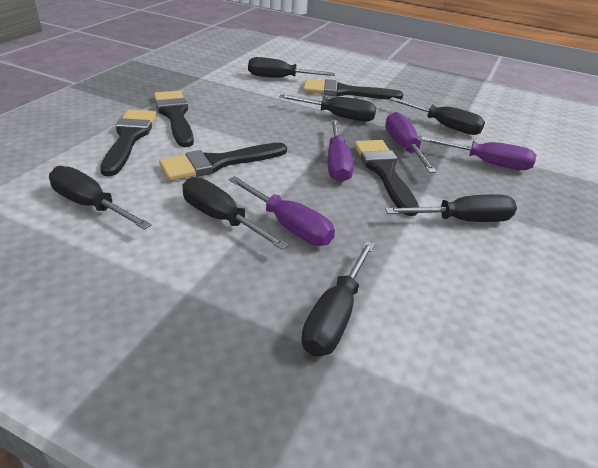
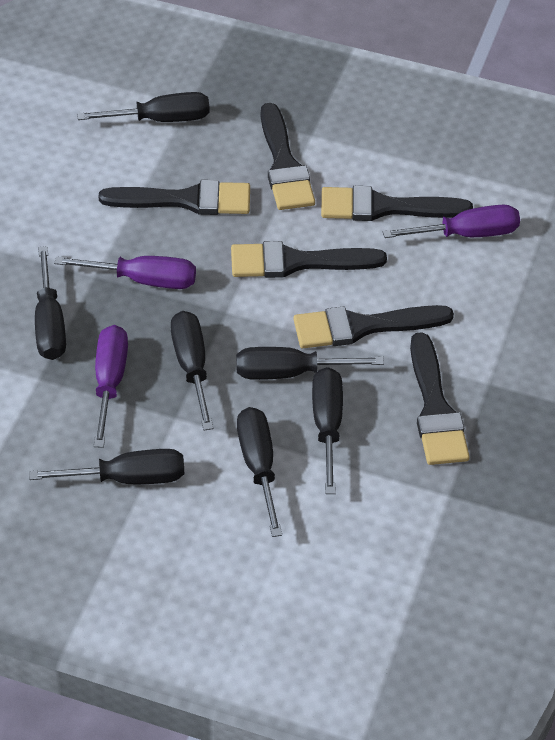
black brush: 5 -> 6
purple screwdriver: 4 -> 3

